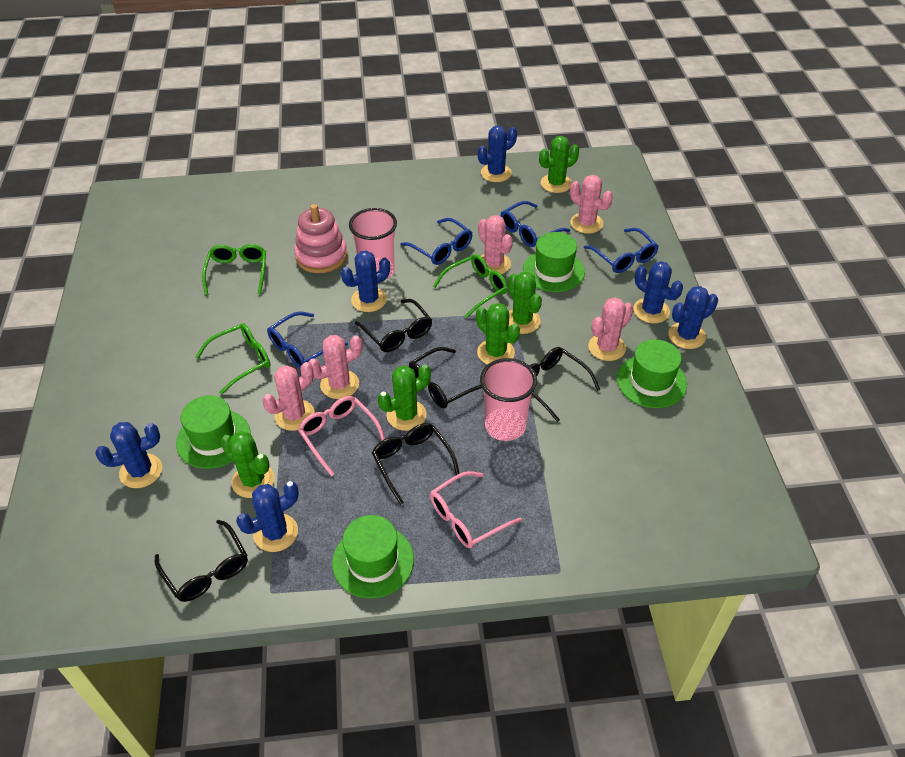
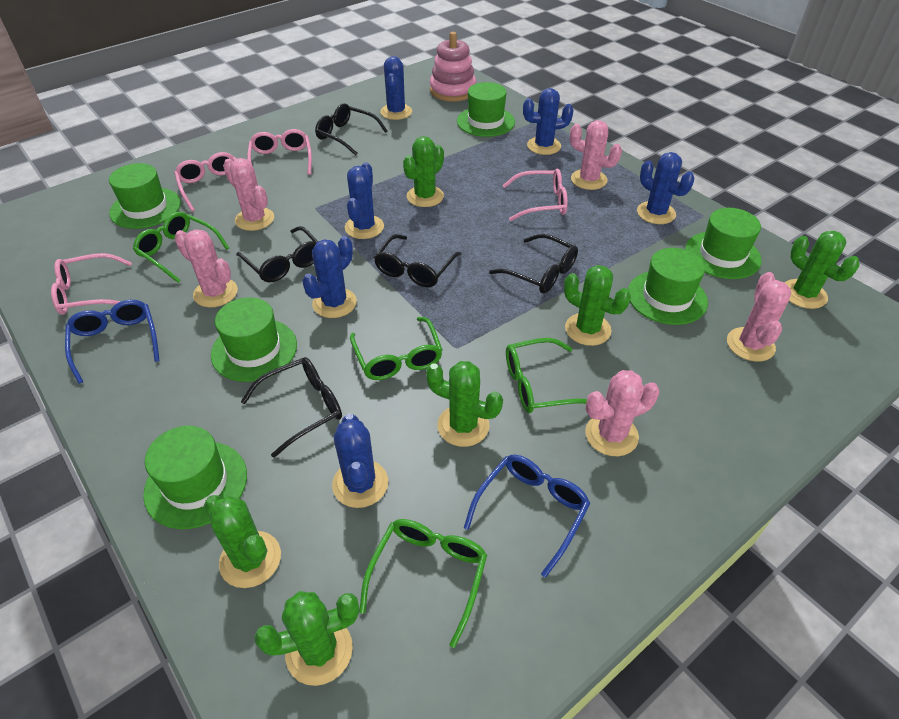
blue glasses: 4 -> 2
green cactus: 5 -> 6
green glasses: 3 -> 4
green hat: 4 -> 6
pink cup: 2 -> 0
pink glasses: 2 -> 4

